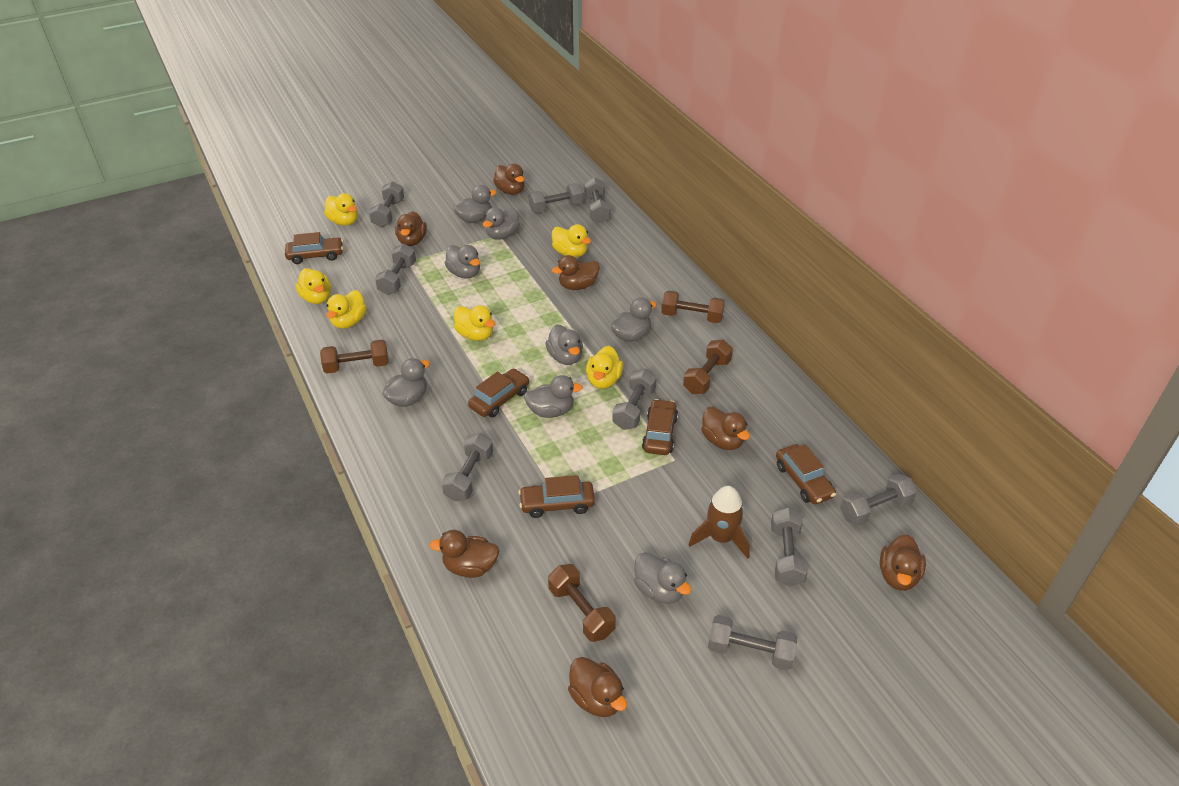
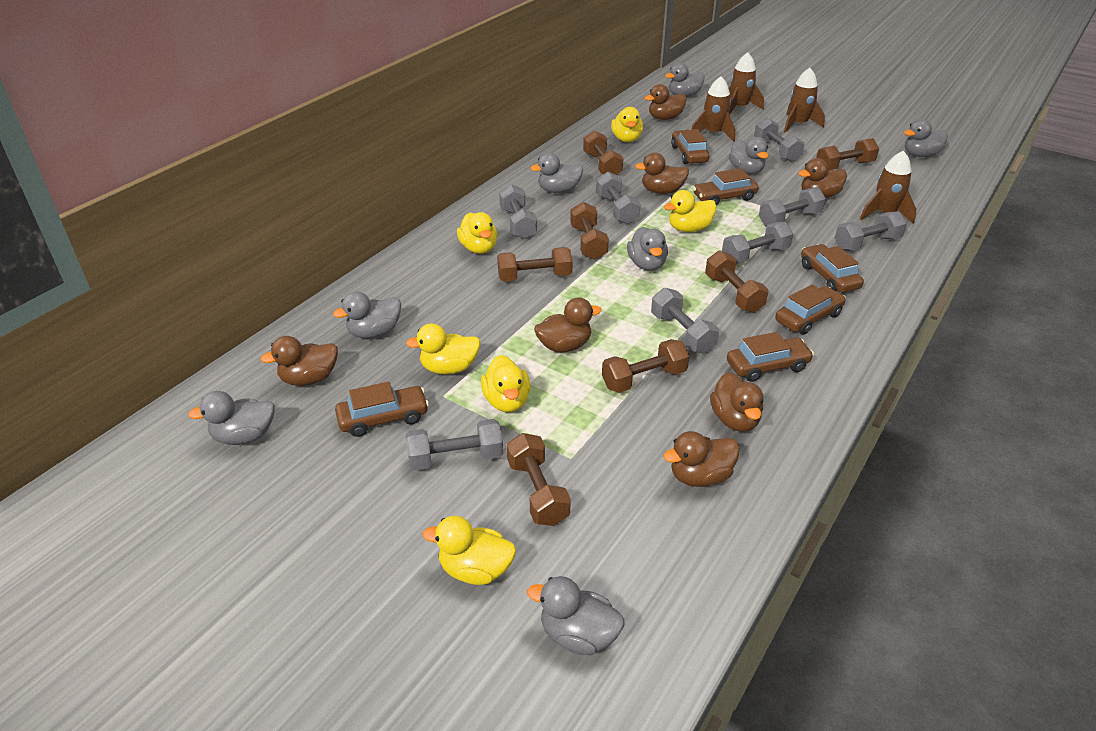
brown car: 5 -> 6
brown dumbbell: 4 -> 7
brown rocket: 1 -> 4
grey dumbbell: 9 -> 8

